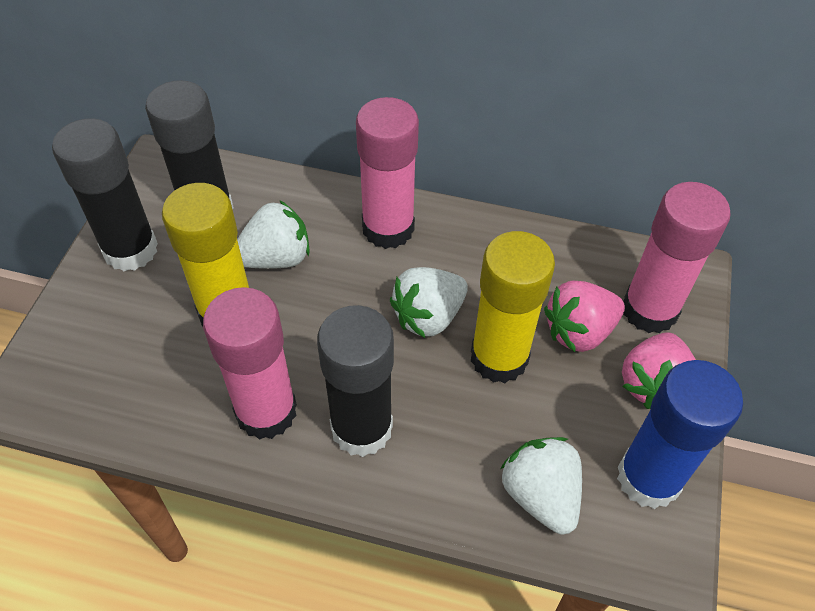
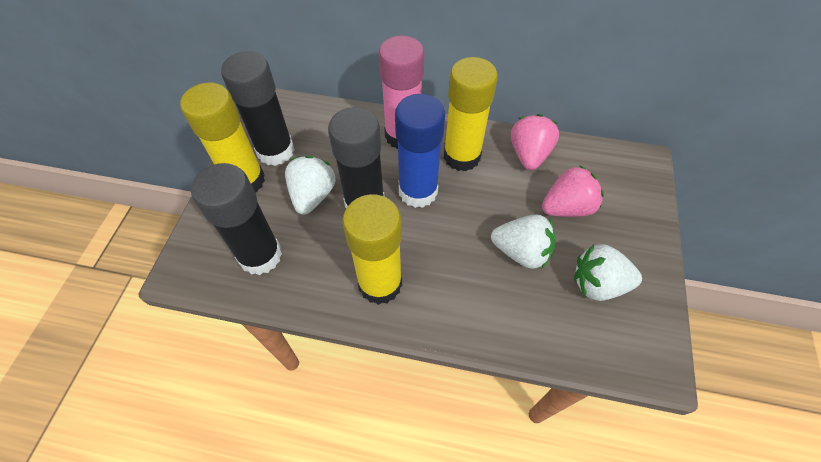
pink glue stick: 3 -> 1
yellow glue stick: 2 -> 3

